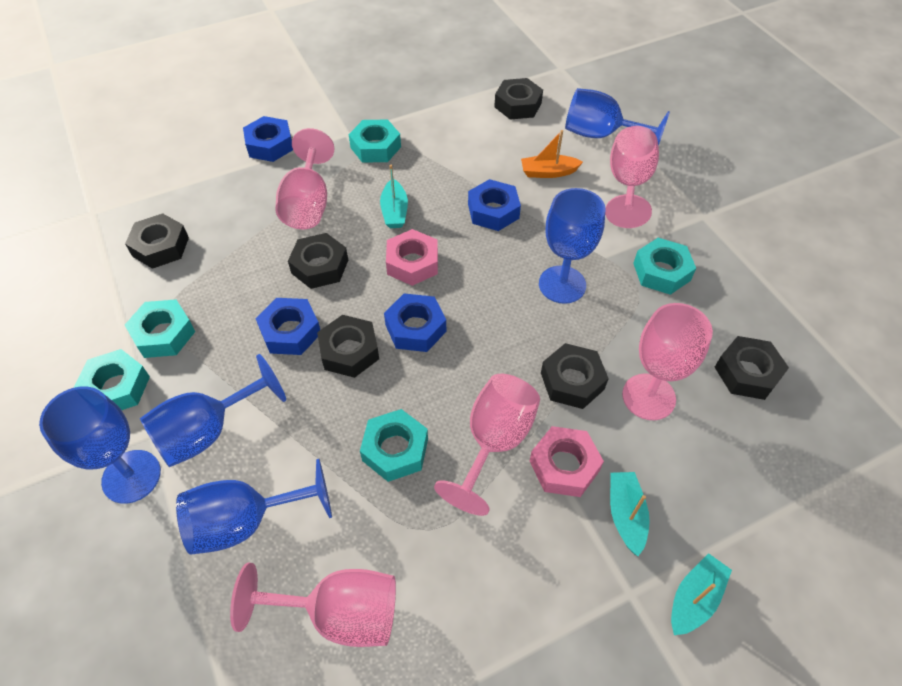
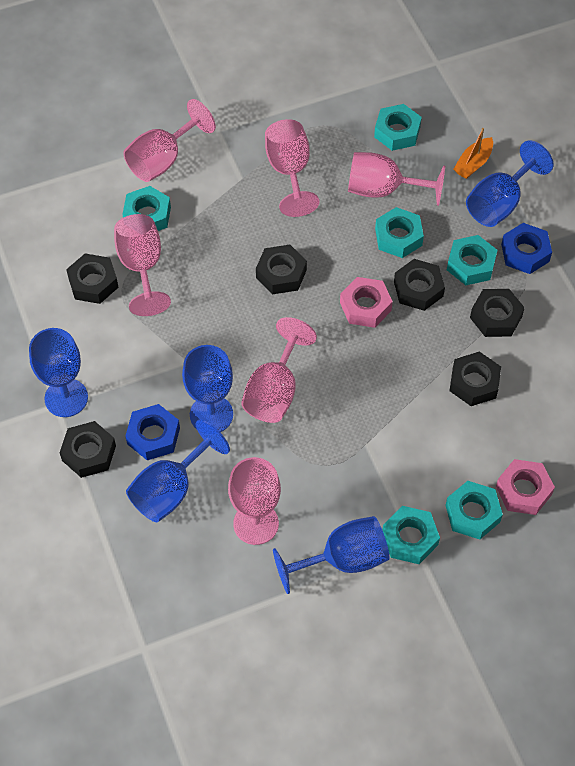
blue nut: 4 -> 2
pink goblet: 5 -> 6
turquoise boat: 3 -> 0
turquoise nut: 5 -> 6

